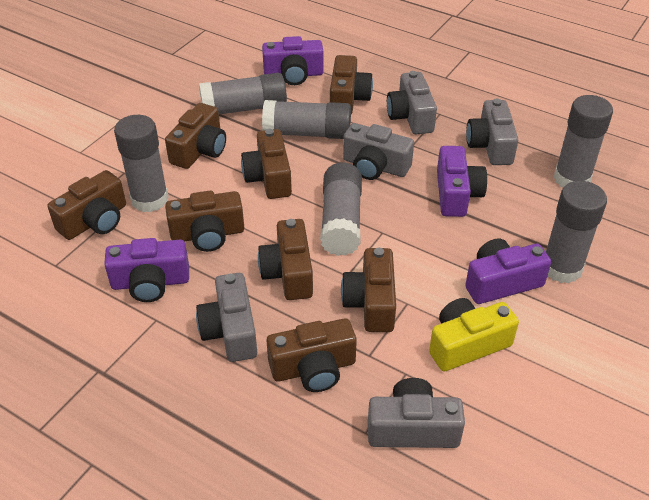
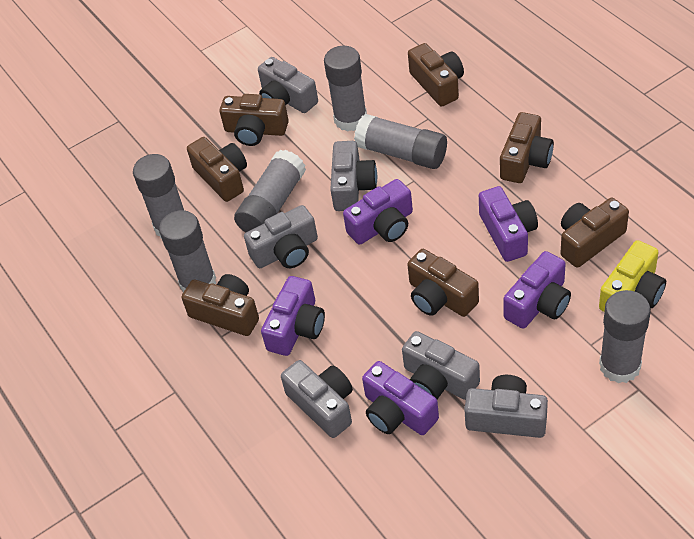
brown camera: 8 -> 7
grey camera: 5 -> 6
purple camera: 4 -> 5

